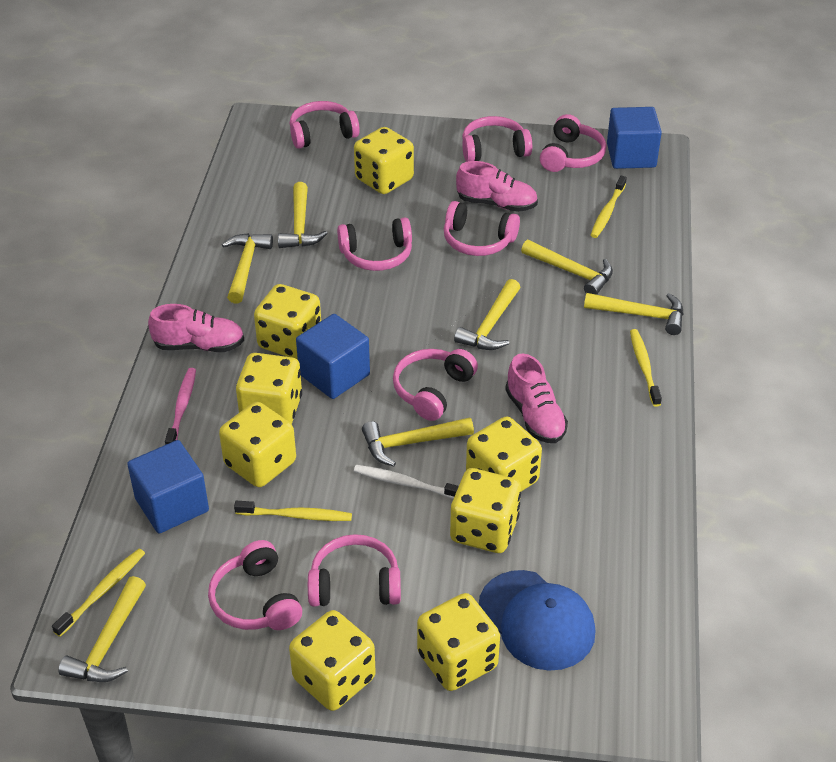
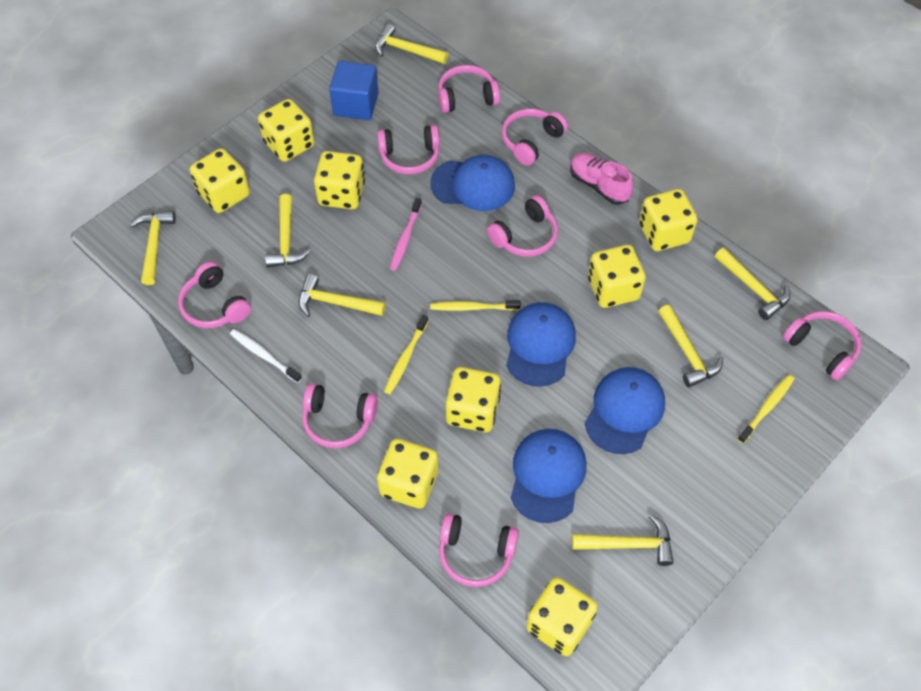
blue cap: 1 -> 4
blue cube: 3 -> 1
pink shoe: 3 -> 1
yellow toothbrush: 4 -> 3

